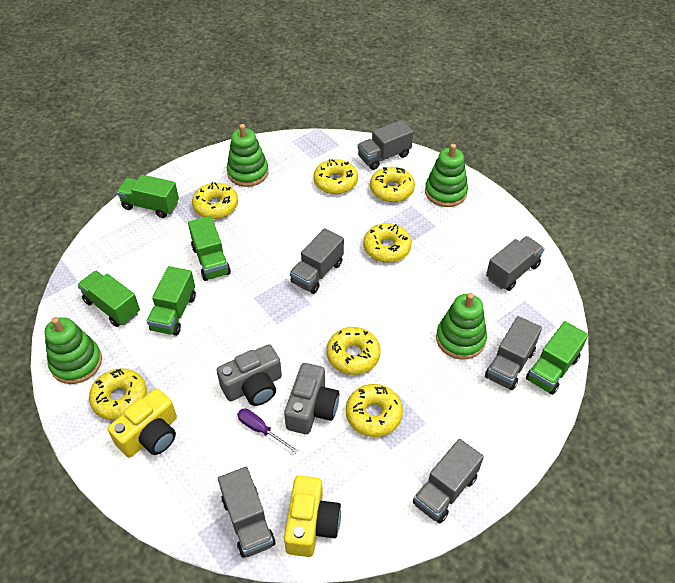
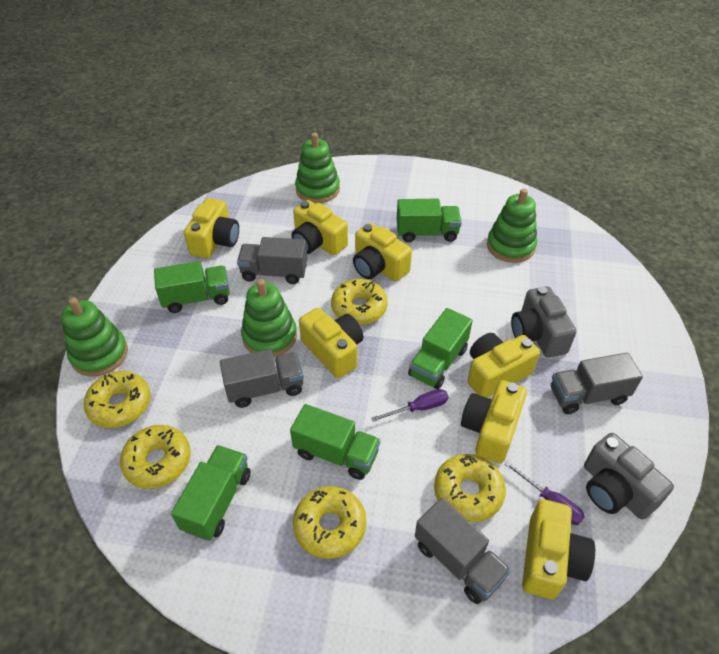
grey truck: 6 -> 4
purple screwdriver: 1 -> 2
yellow camera: 2 -> 7
yellow donut: 7 -> 5

